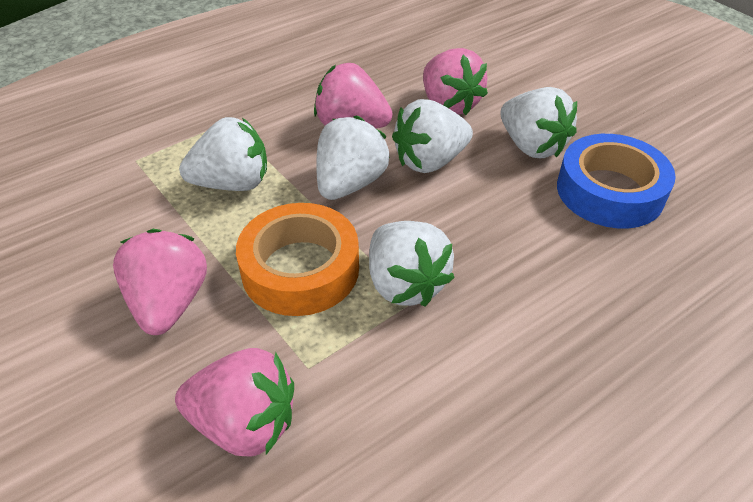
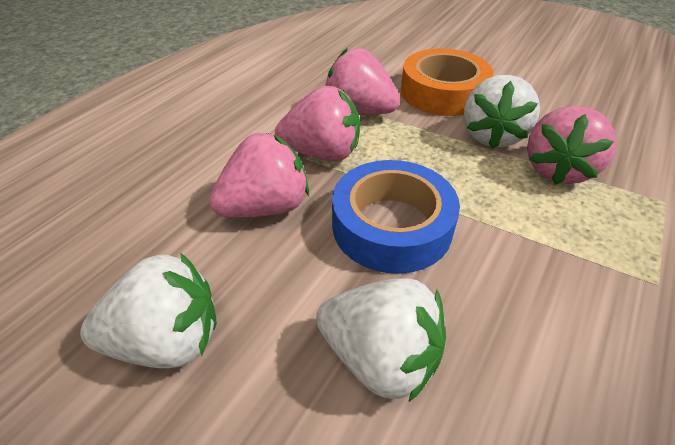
white strawberry: 5 -> 3

